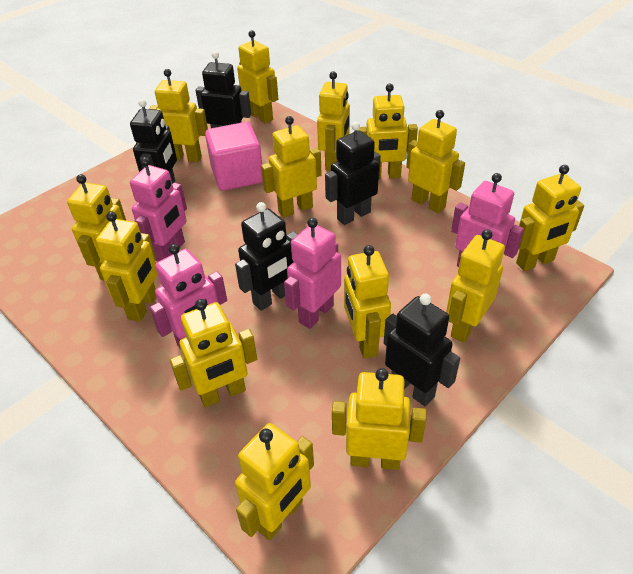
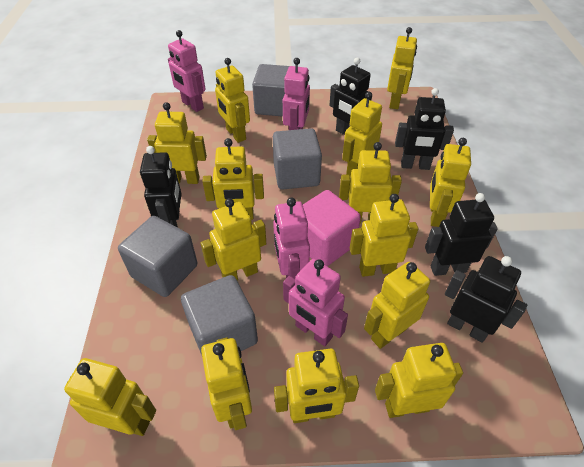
grey cube: 0 -> 4

